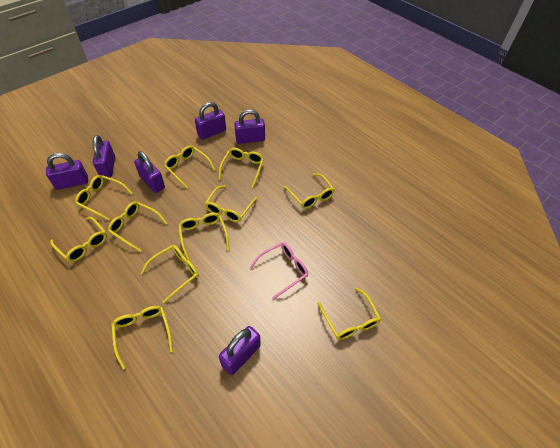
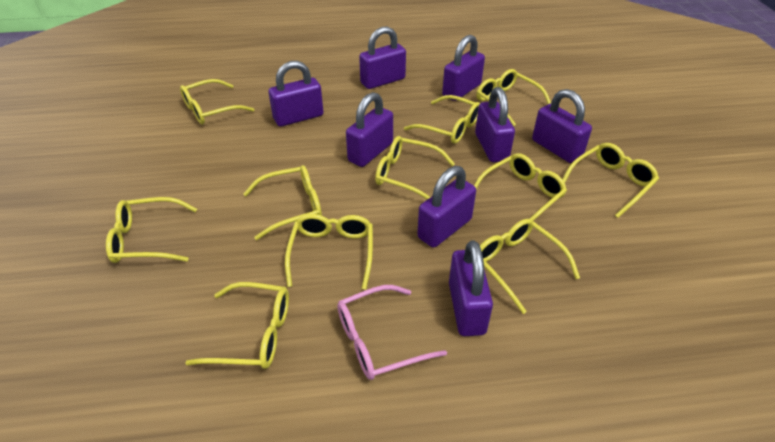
purple padlock: 6 -> 8

